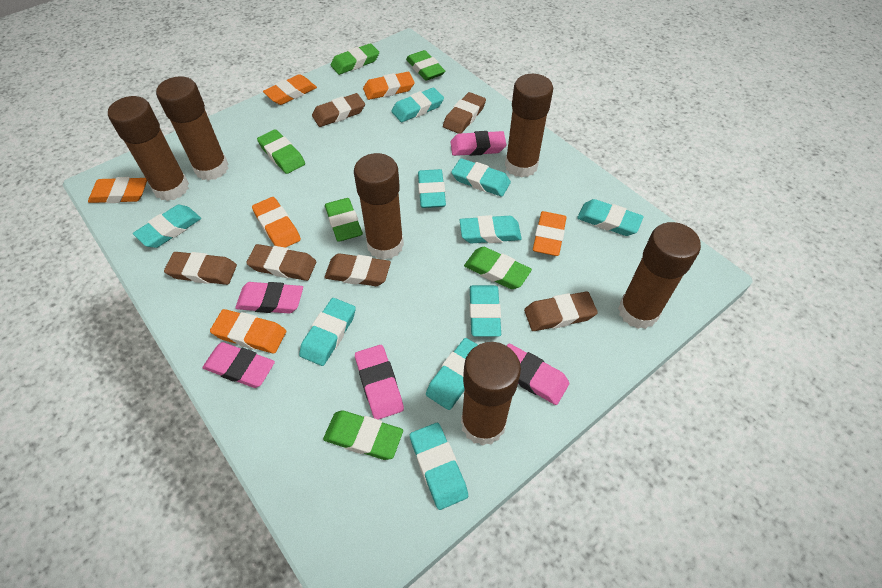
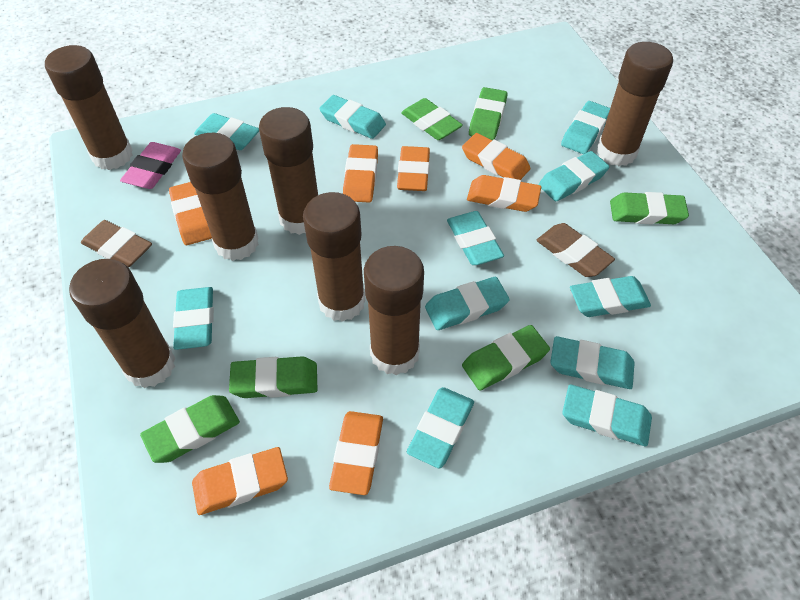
brown eraser: 6 -> 2
brown glue stick: 6 -> 7
orange eraser: 6 -> 7
pink eraser: 5 -> 1
turquoise eraser: 10 -> 11

